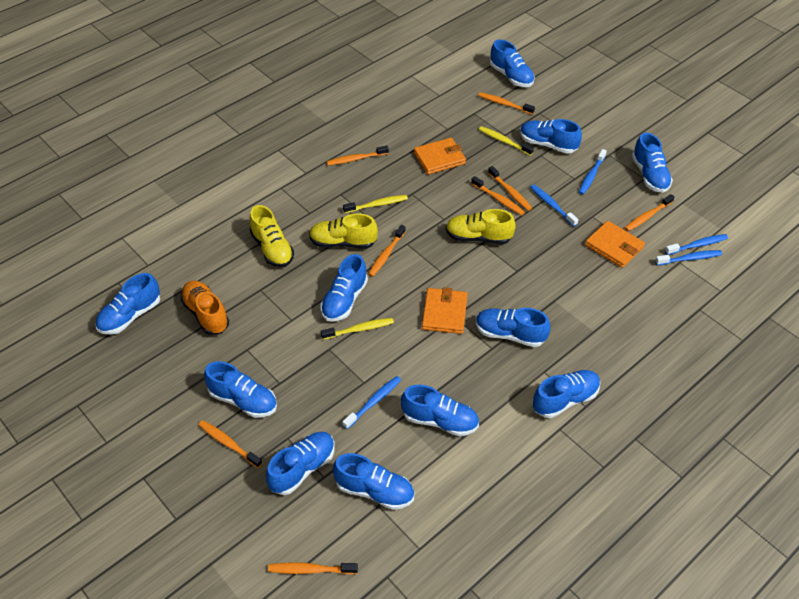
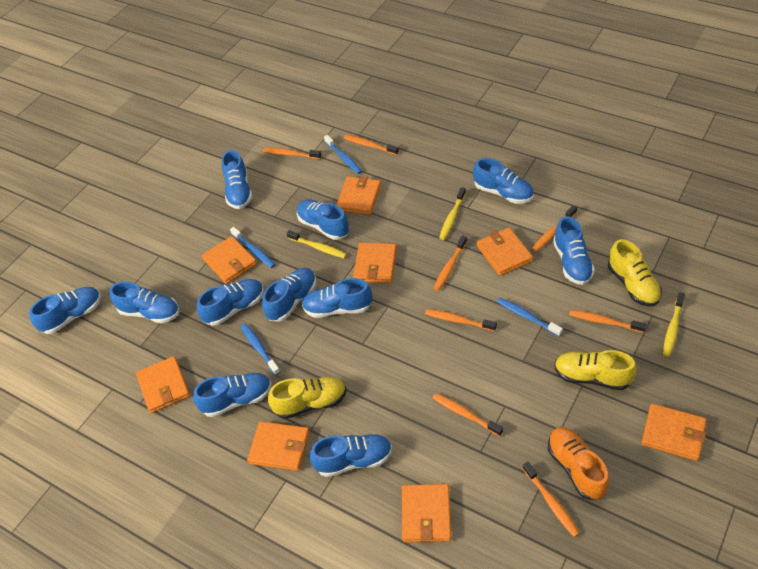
blue toothbrush: 5 -> 4
orange wallet: 3 -> 8

